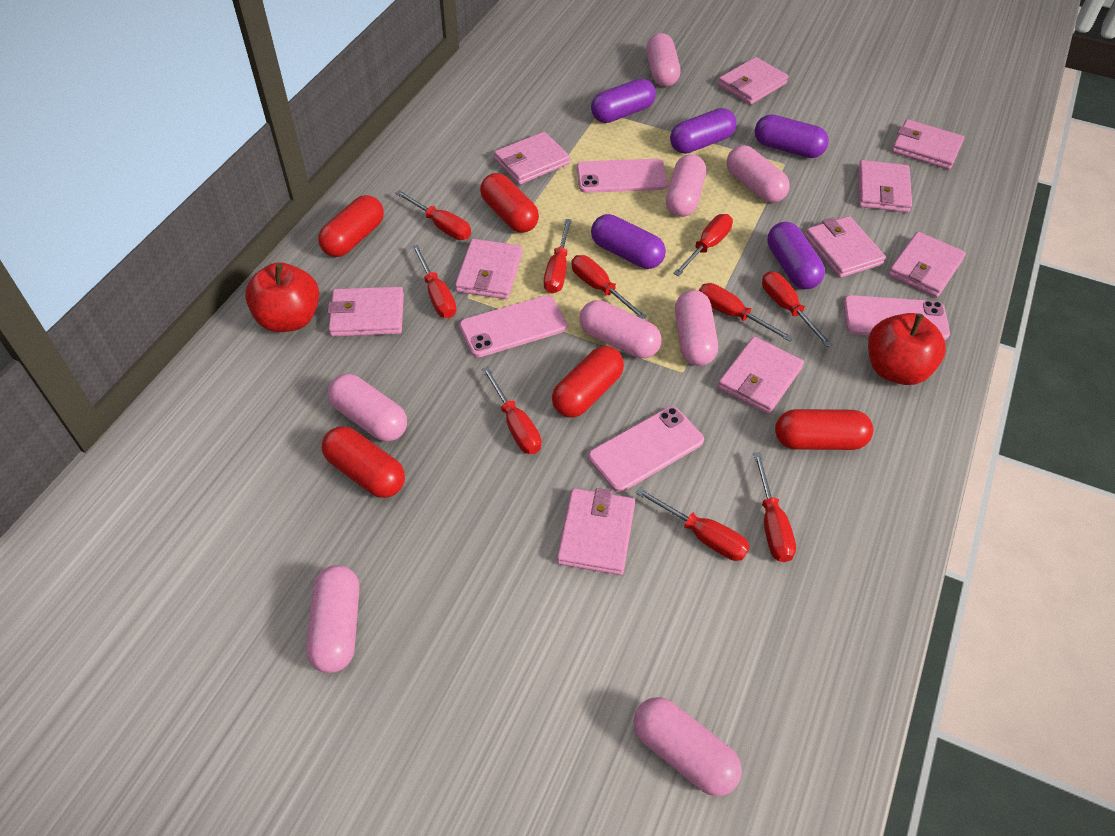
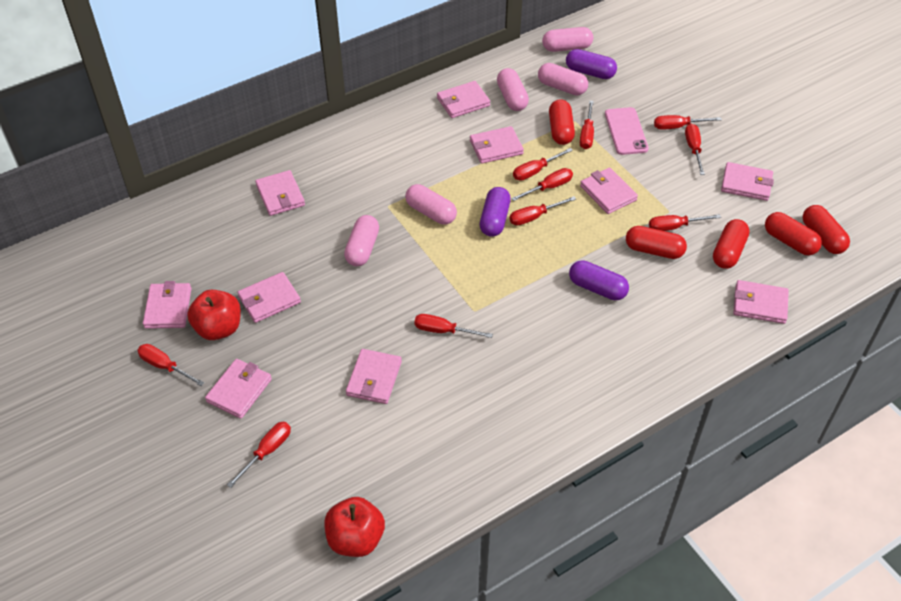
pink capsule: 8 -> 5
pink phone: 4 -> 1
purple capsule: 5 -> 3

